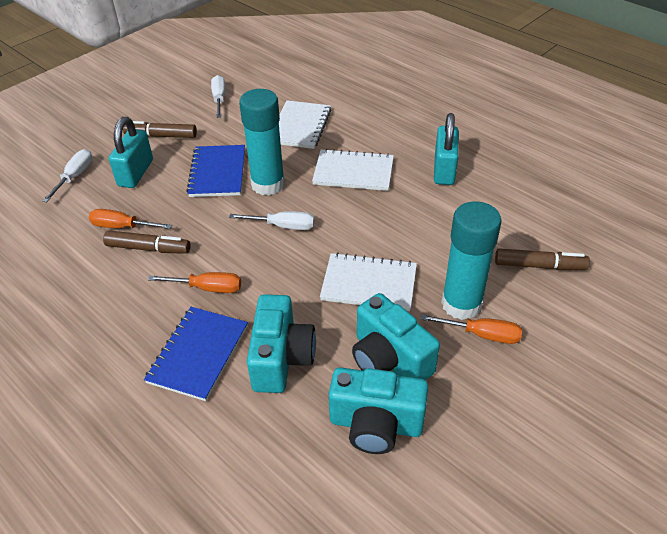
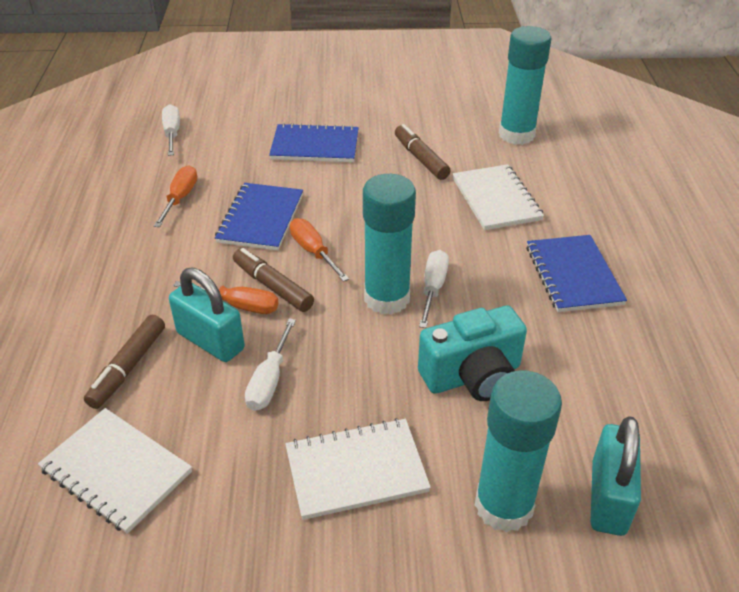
blue notebook: 2 -> 3
turquoise camera: 3 -> 1
turquoise glue stick: 2 -> 3

